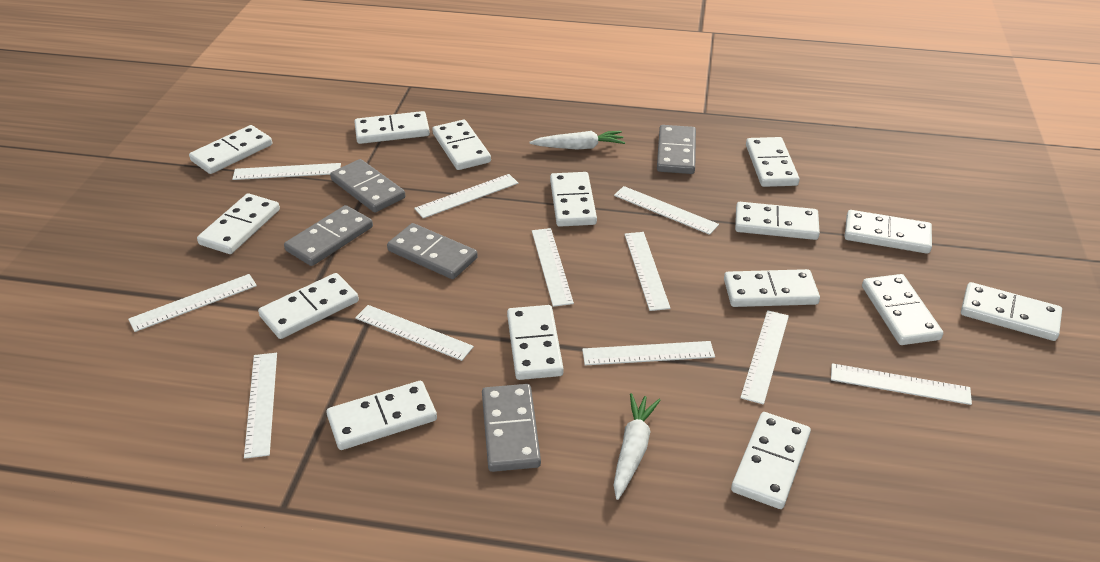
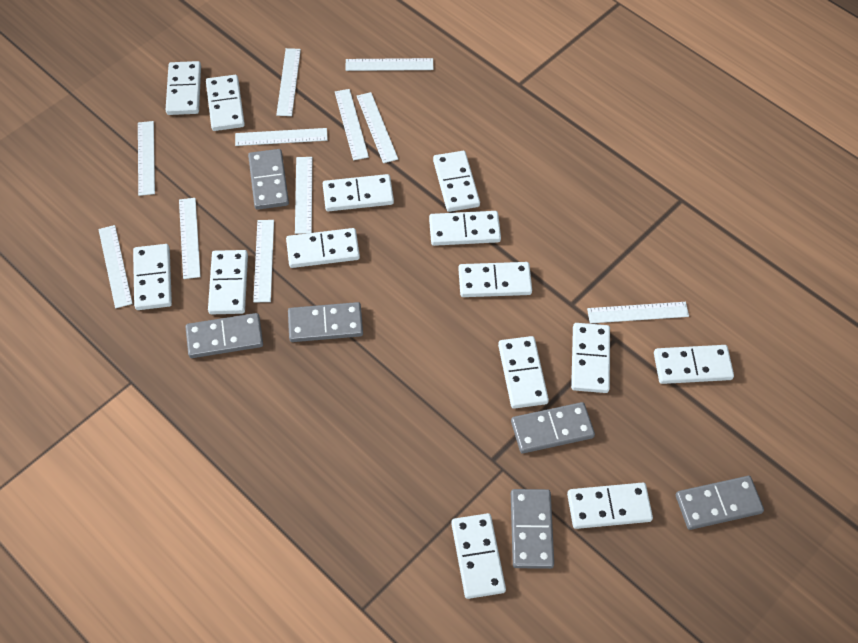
grey domino: 5 -> 6
white carrot: 2 -> 0
white domino: 15 -> 14

